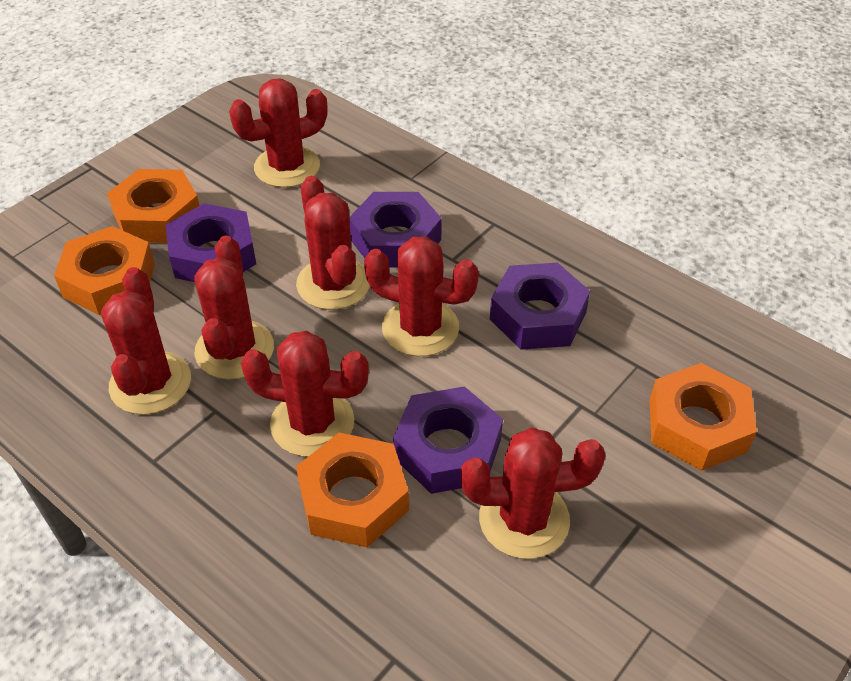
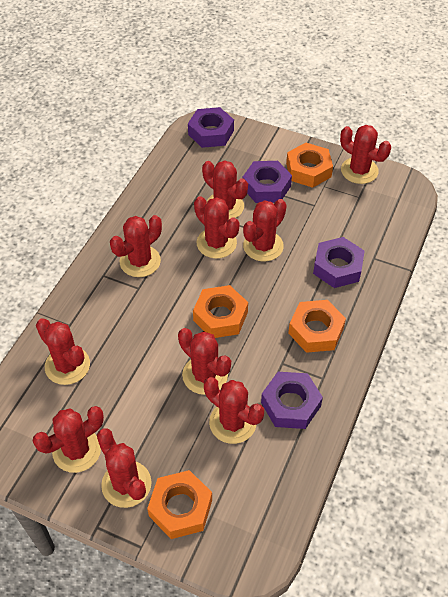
red cactus: 7 -> 10

